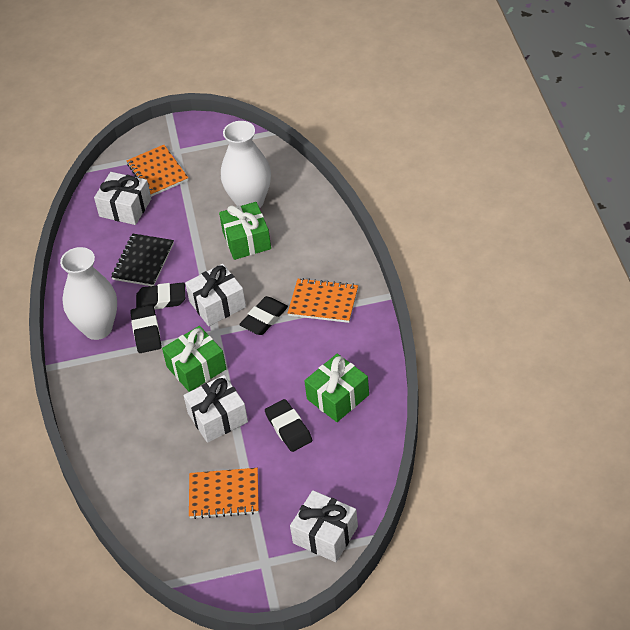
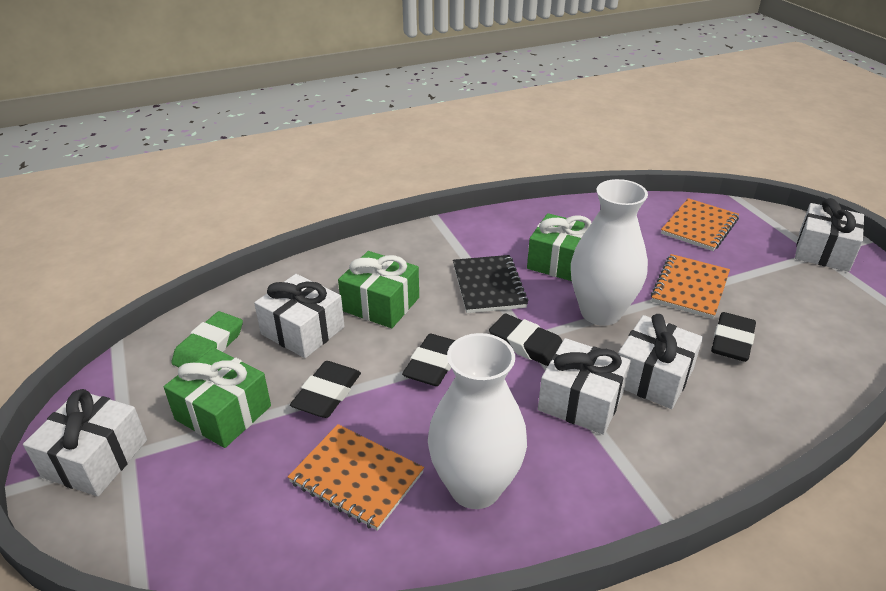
green eraser: 0 -> 1
white gift: 4 -> 5

